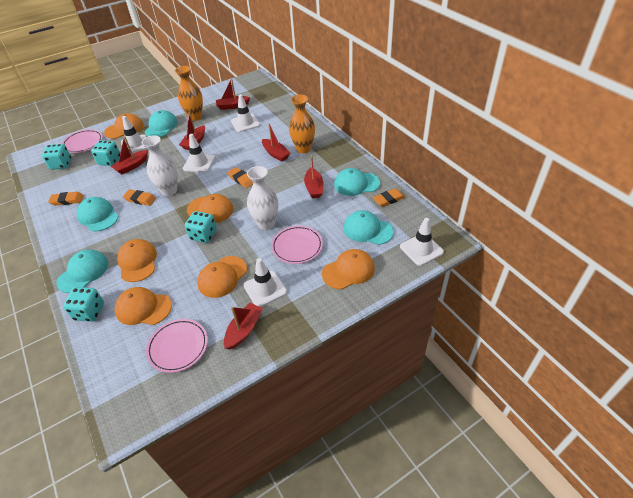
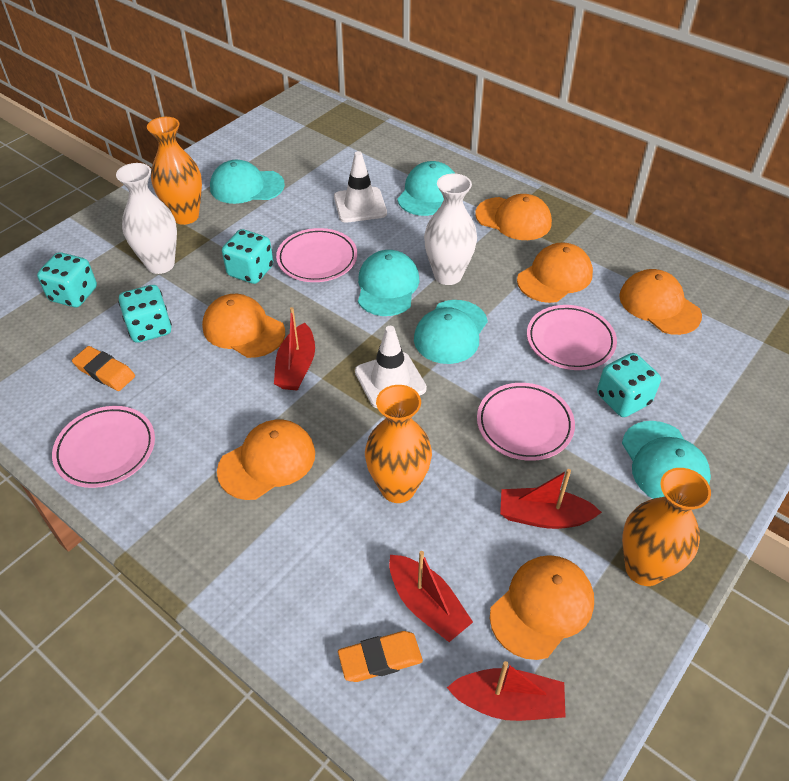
orange eraser: 4 -> 2
orange vase: 2 -> 3
pink plate: 3 -> 4
red boat: 6 -> 4
white traffic cone: 5 -> 2

